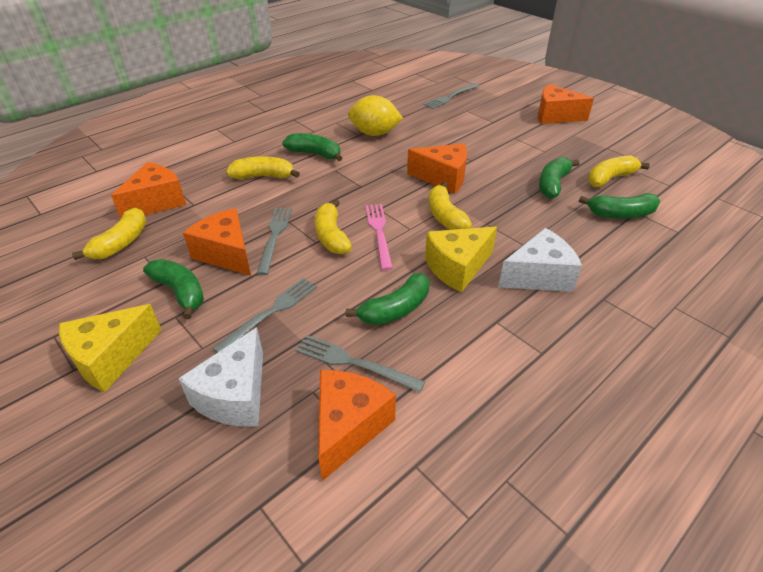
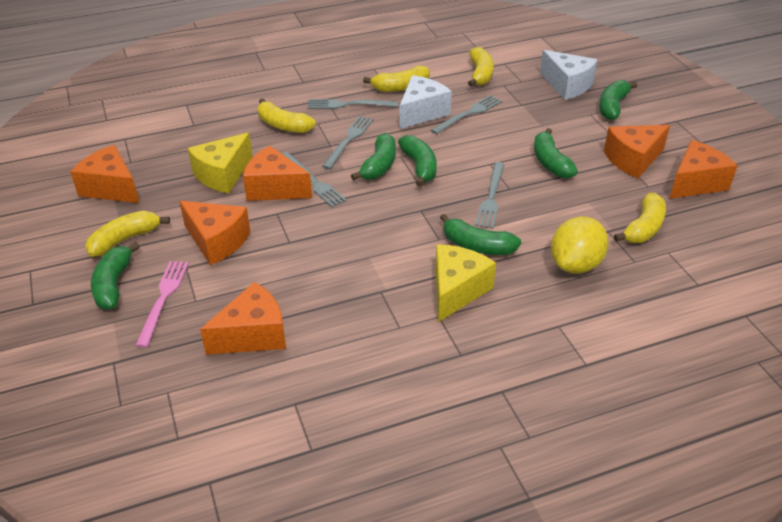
green banana: 5 -> 6
grey fork: 4 -> 5
orange cheese: 5 -> 6

